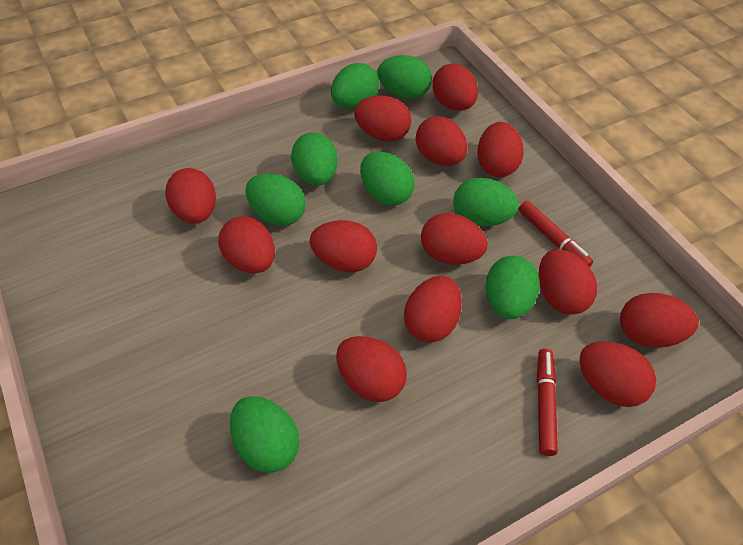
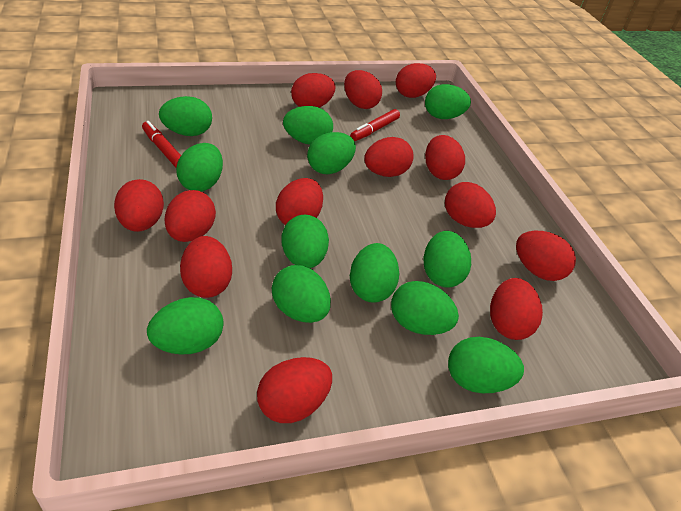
green egg: 8 -> 12

